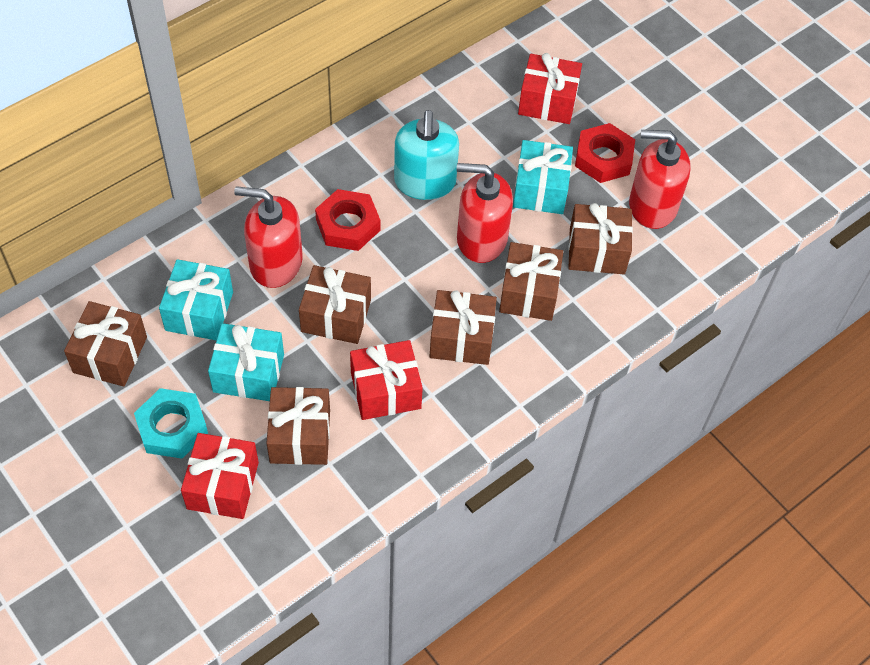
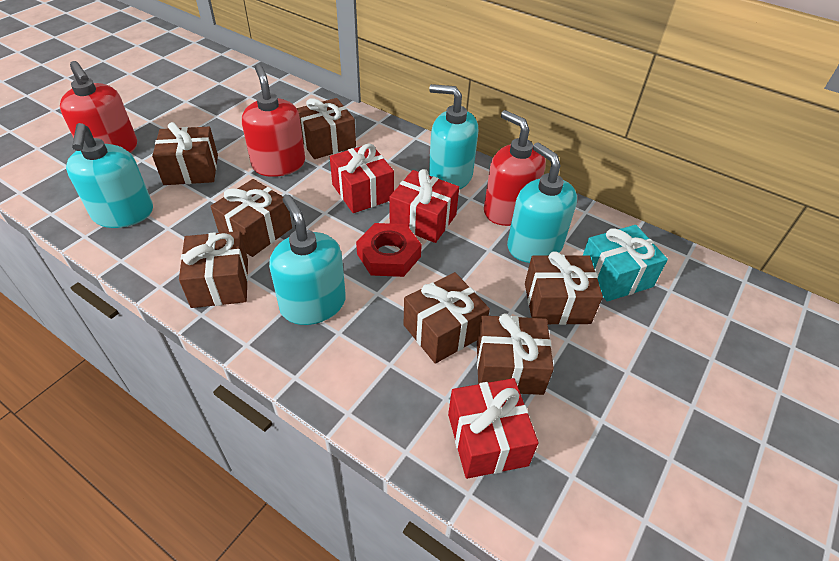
brown gift: 6 -> 7
red nut: 2 -> 1
turquoise gift: 3 -> 1
turquoise nut: 1 -> 0
turquoise soap dispenser: 1 -> 4

